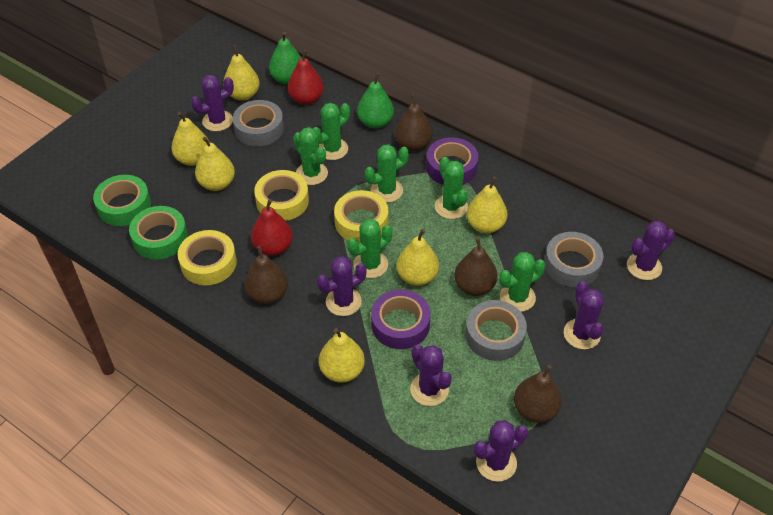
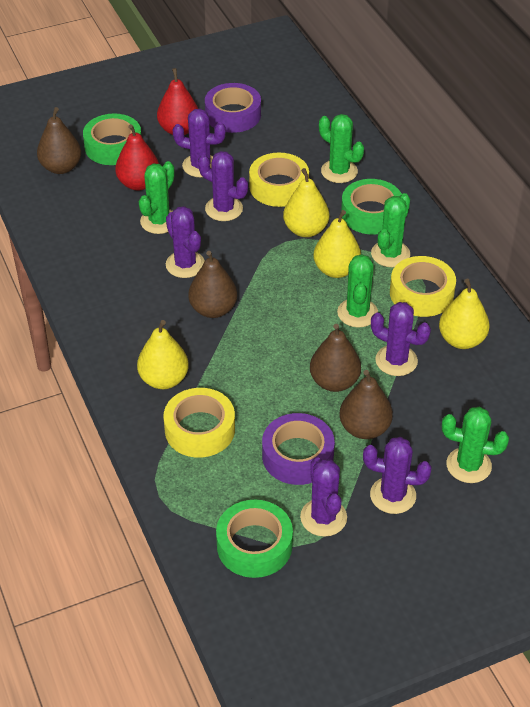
green cactus: 6 -> 5
green pear: 2 -> 0
green tape: 2 -> 3
grey tape: 3 -> 0
yellow pear: 6 -> 4

